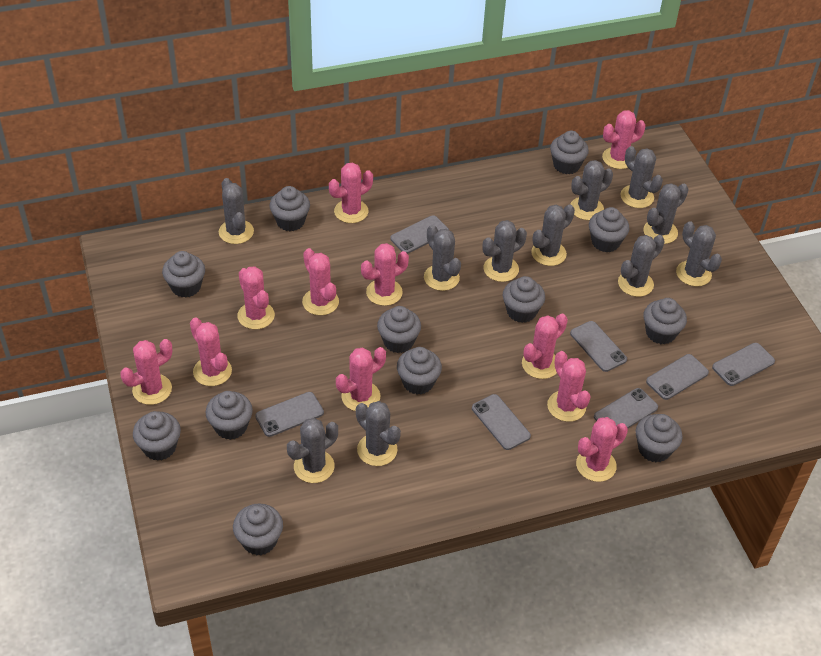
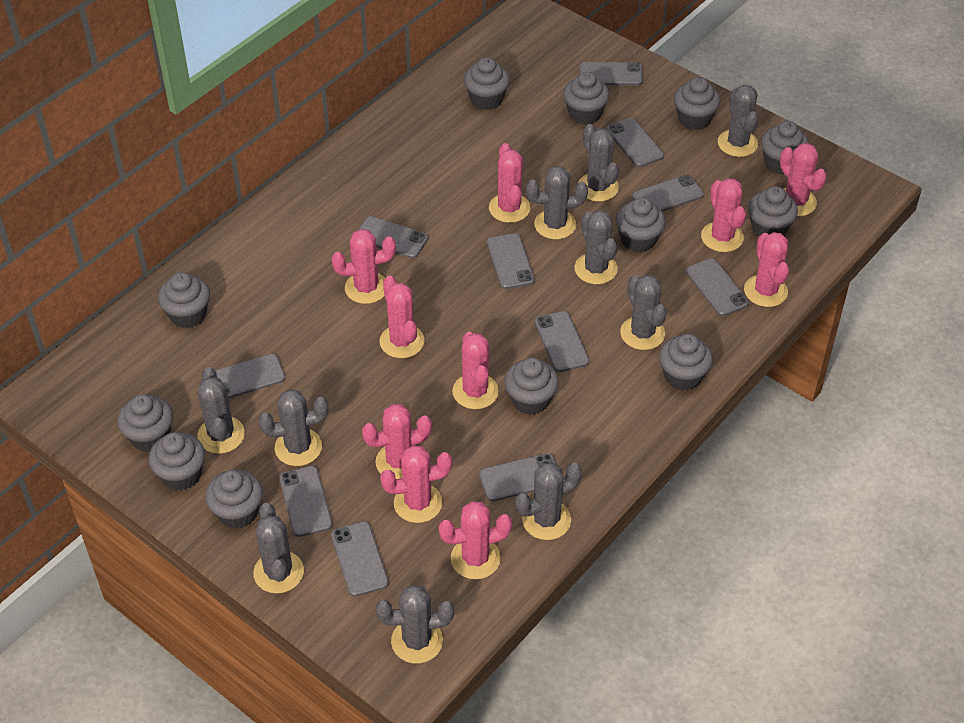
grey cactus: 11 -> 10
grey phone: 7 -> 11
pink cactus: 11 -> 10

